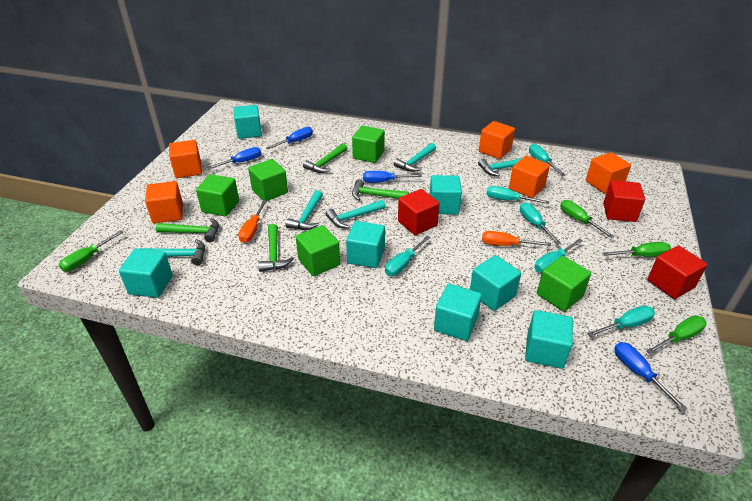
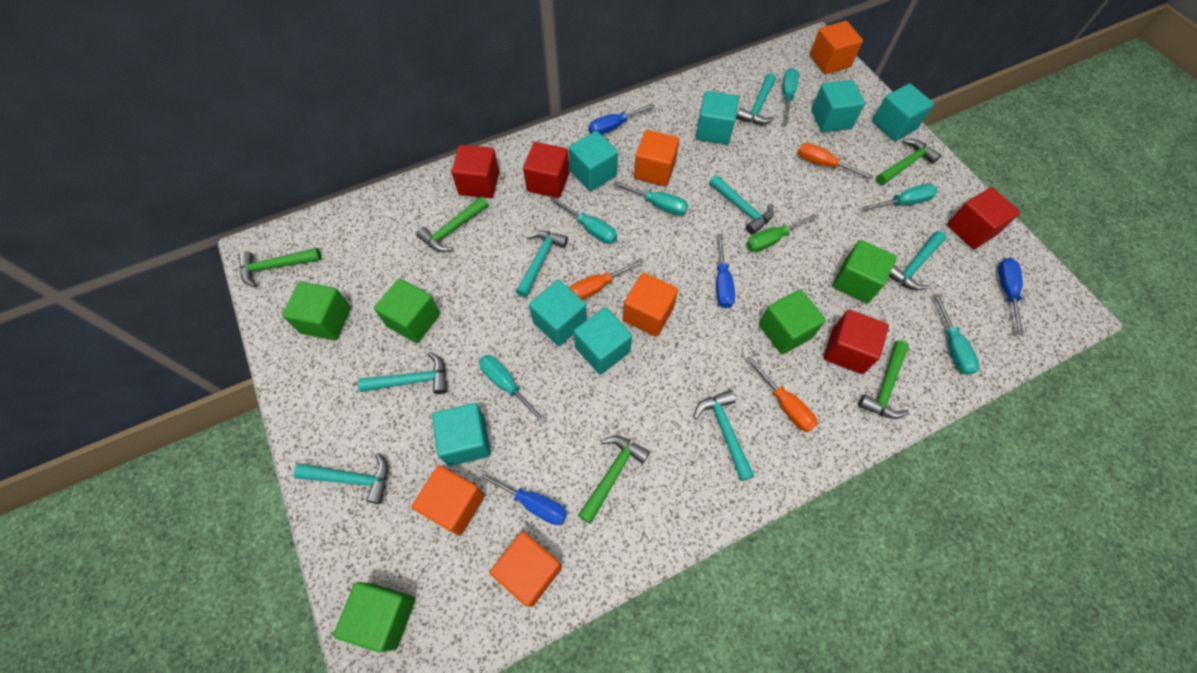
green hammer: 4 -> 5
green screwdriver: 4 -> 1
orange screwdriver: 2 -> 3
red cube: 3 -> 4
turquoise hammer: 5 -> 7

